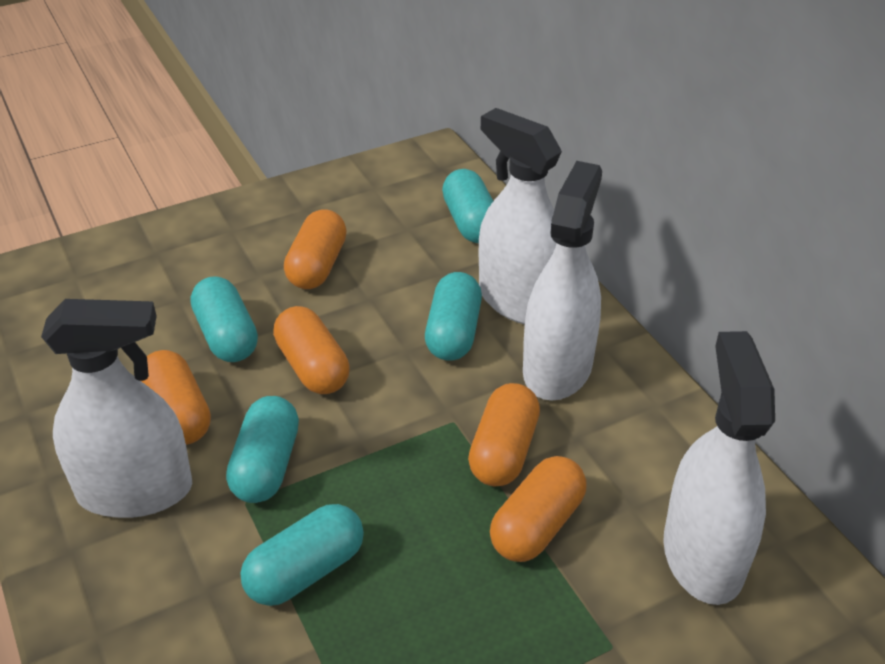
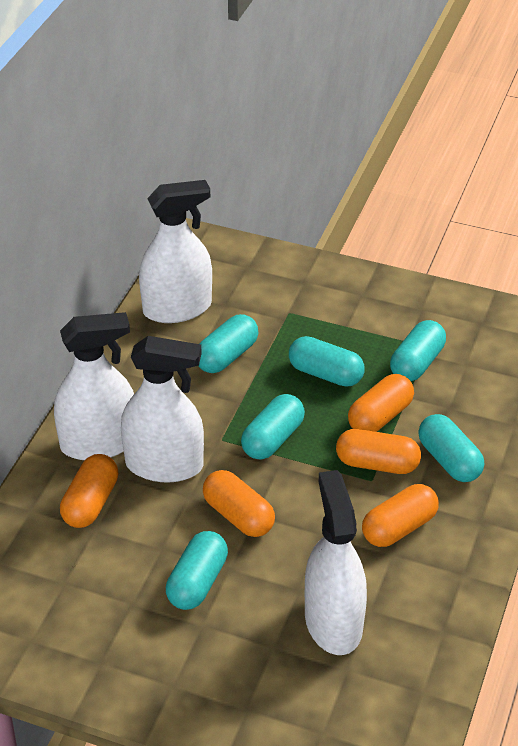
turquoise capsule: 5 -> 6

